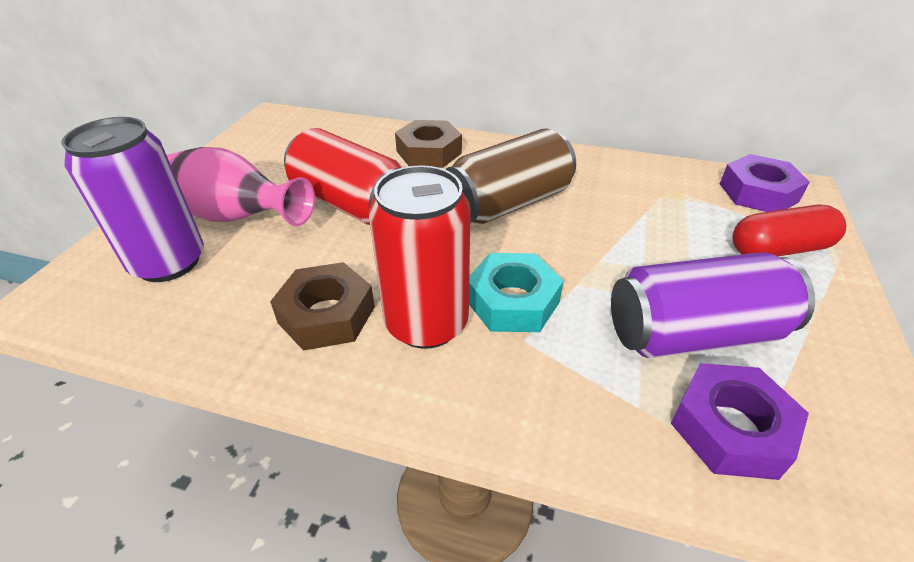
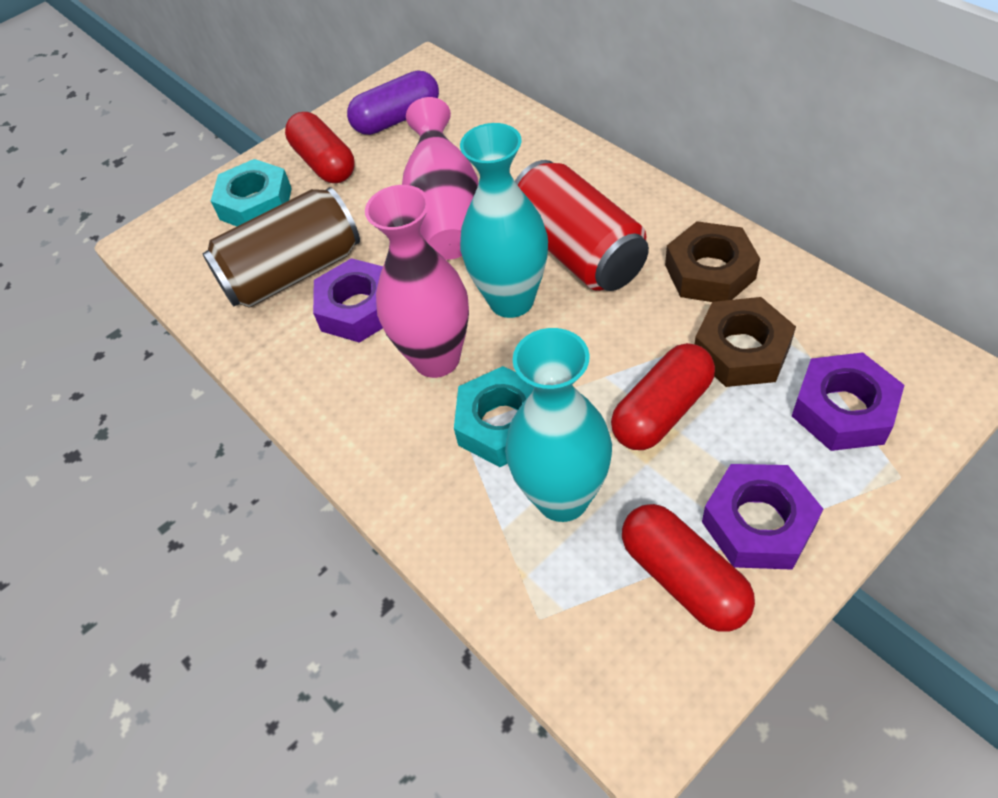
pink vase: 1 -> 2
purple can: 2 -> 0
purple capsule: 0 -> 1
purple nut: 2 -> 3
red can: 2 -> 1
red capsule: 1 -> 3
turquoise nut: 1 -> 2
turquoise vase: 0 -> 2

